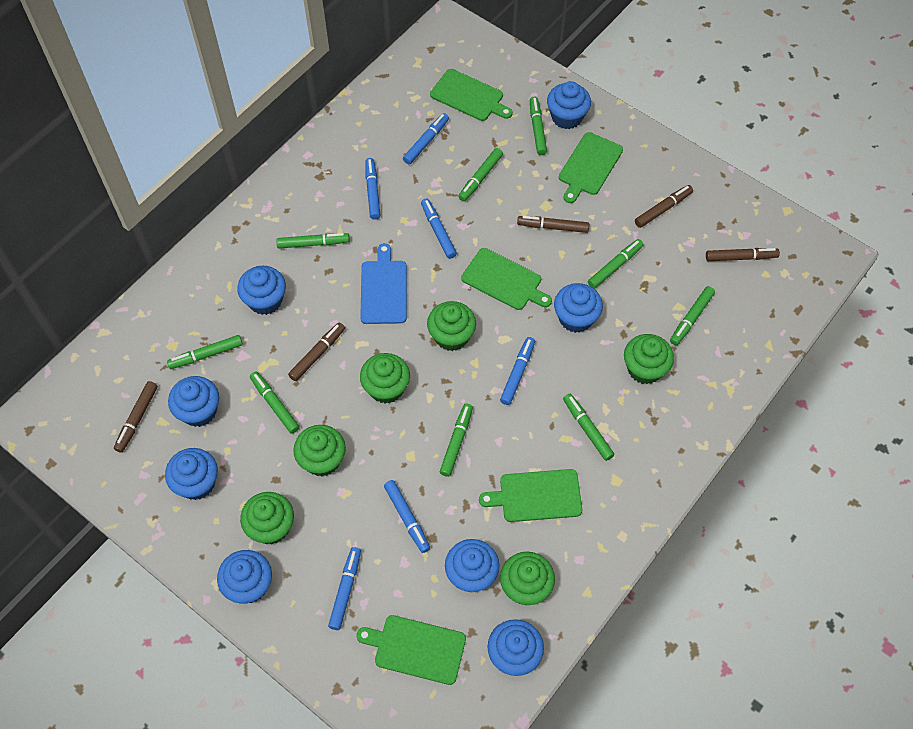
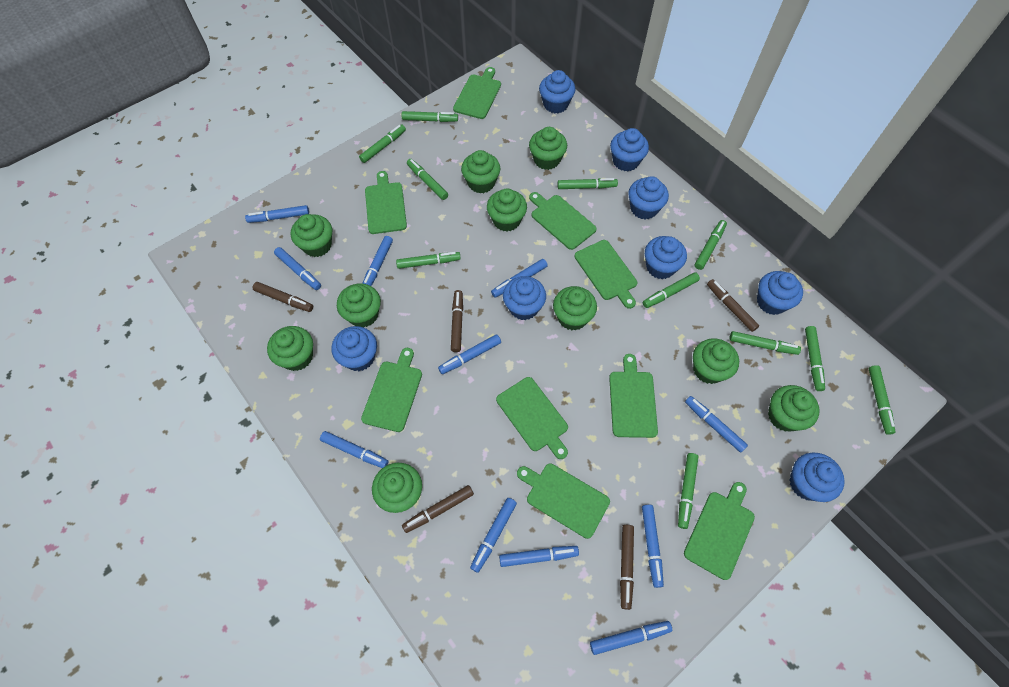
blue cutting board: 1 -> 0
blue marker: 6 -> 11
green cupcake: 6 -> 10
green cutting board: 5 -> 9
green marker: 9 -> 11

